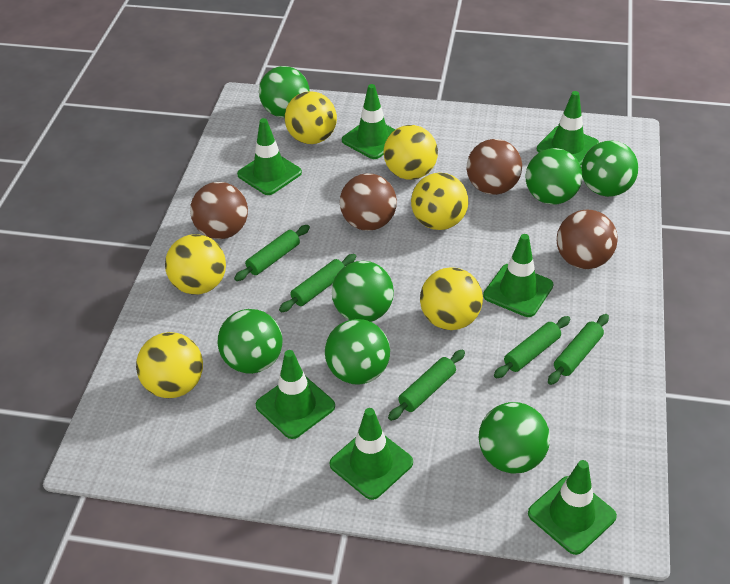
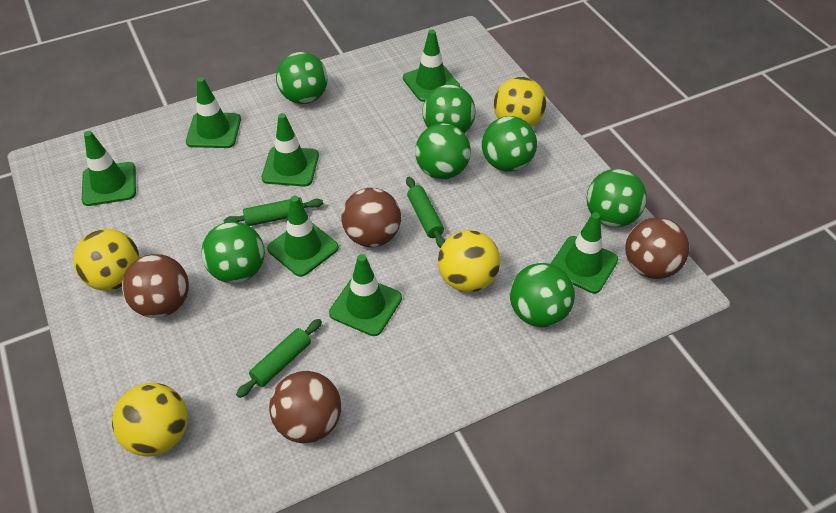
green rolling pin: 5 -> 3
yellow ball: 6 -> 4

